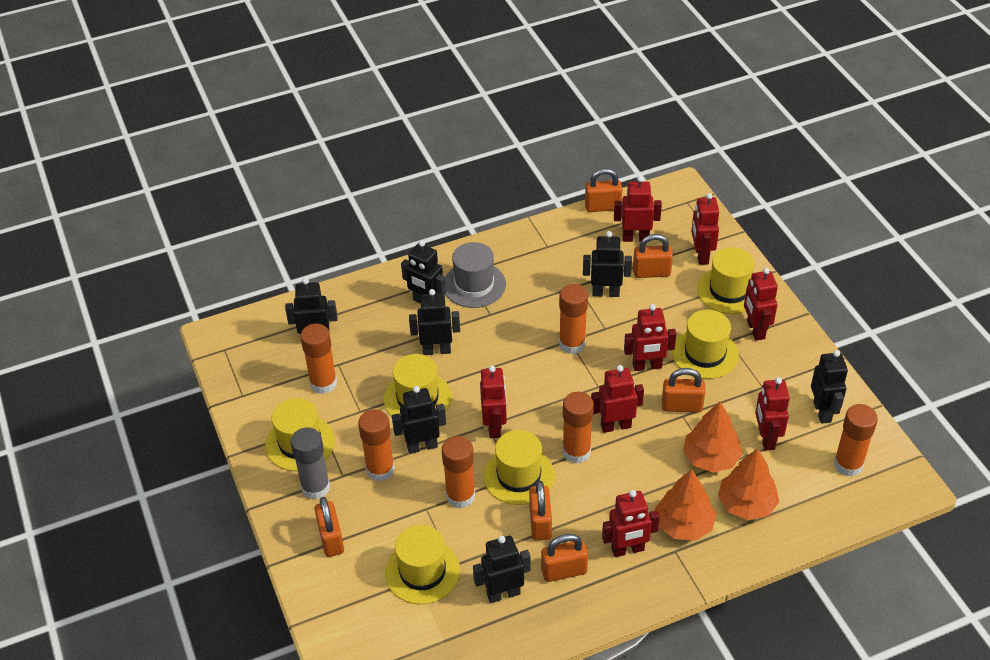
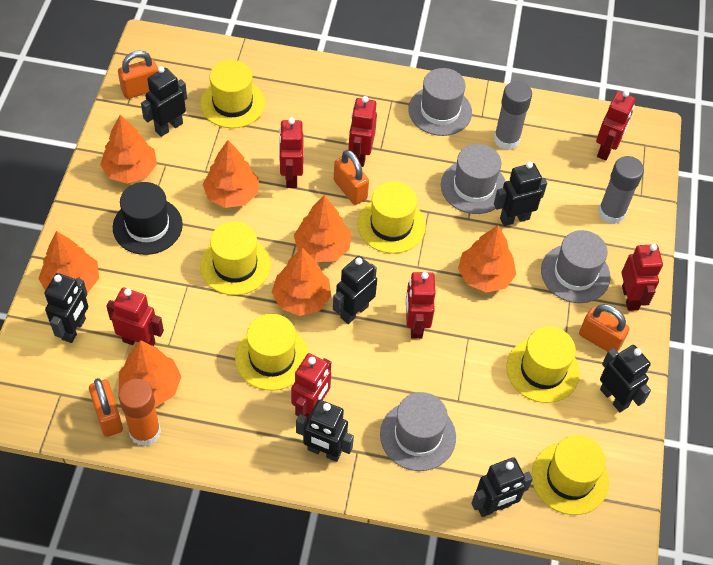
black hat: 0 -> 1
grey glue stick: 1 -> 2
grey hat: 1 -> 4
orange glue stick: 6 -> 1
orange padlock: 6 -> 4
orange tree: 3 -> 7
red robot: 8 -> 7

